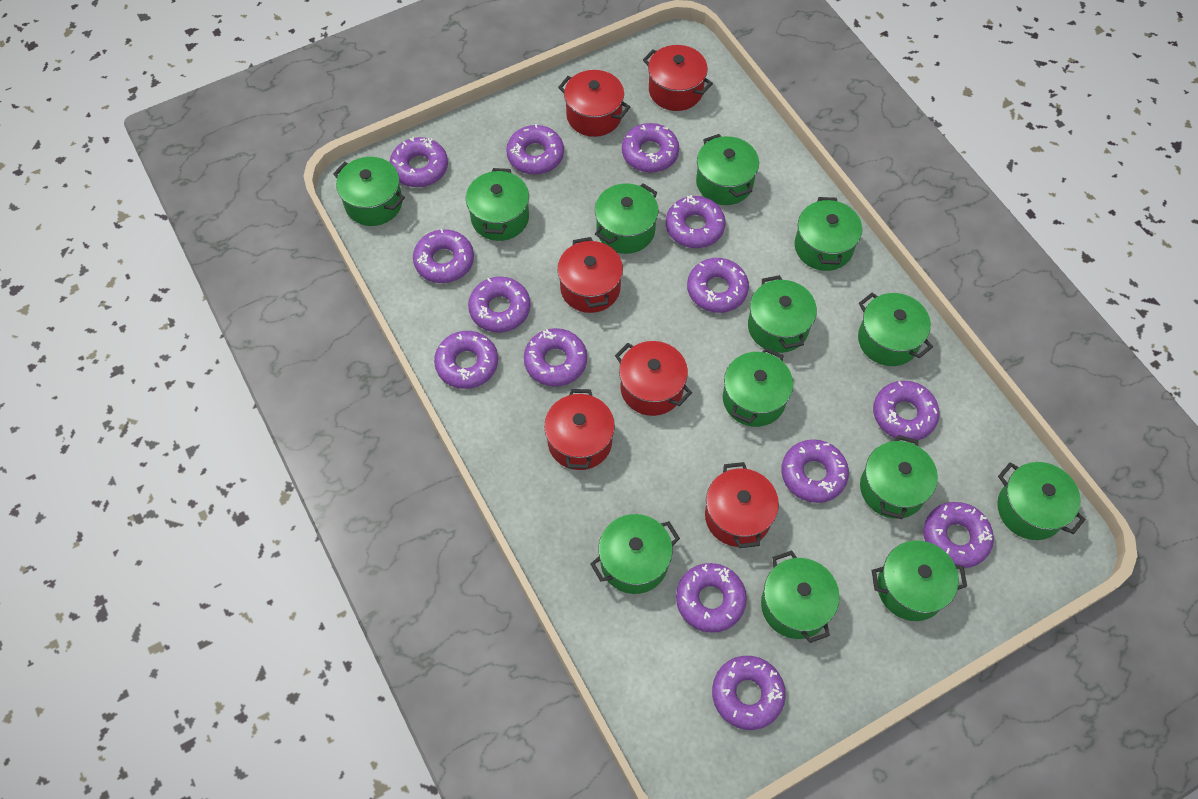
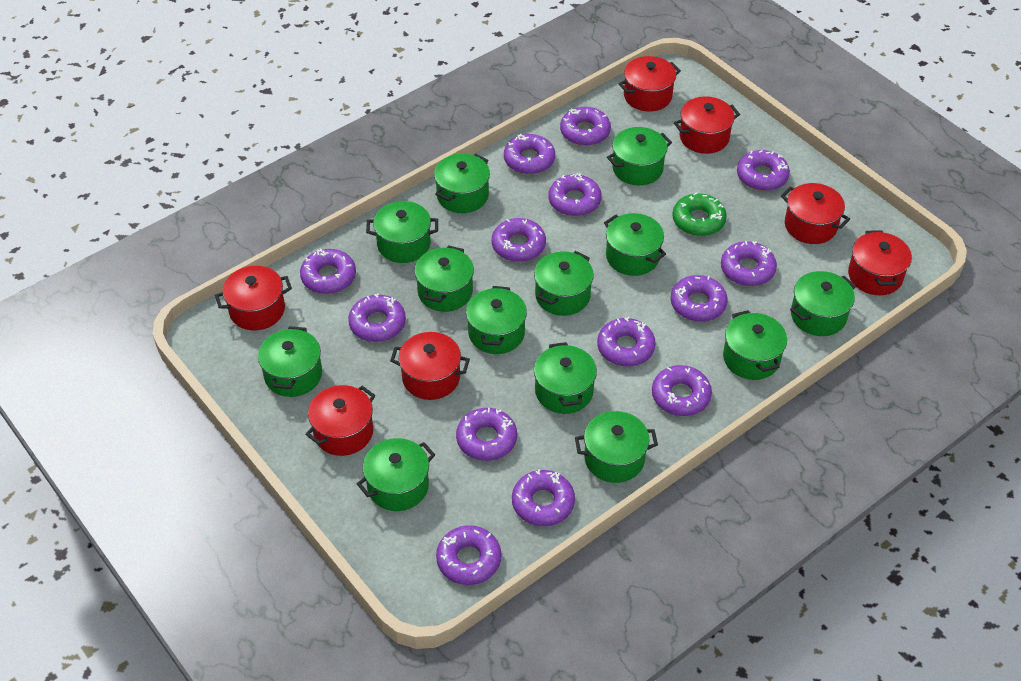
green donut: 0 -> 1
red pot: 6 -> 7

